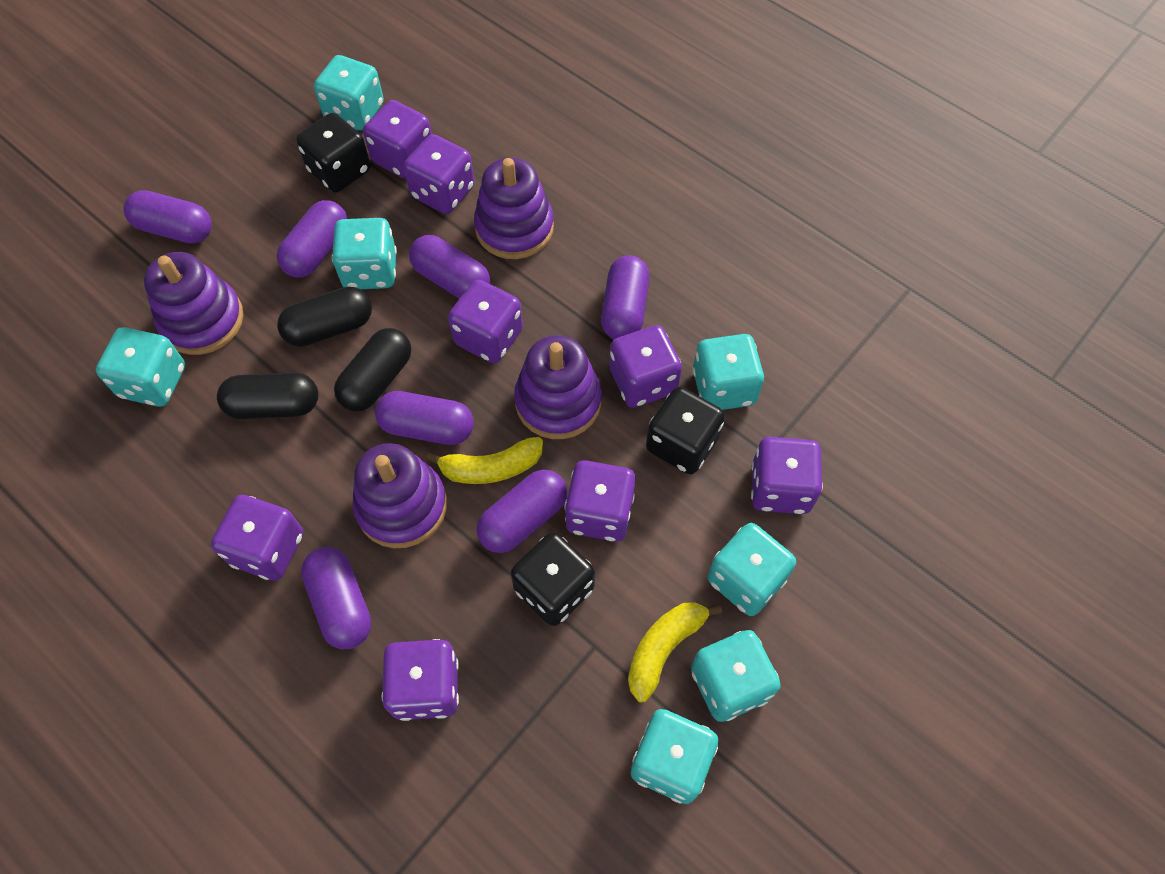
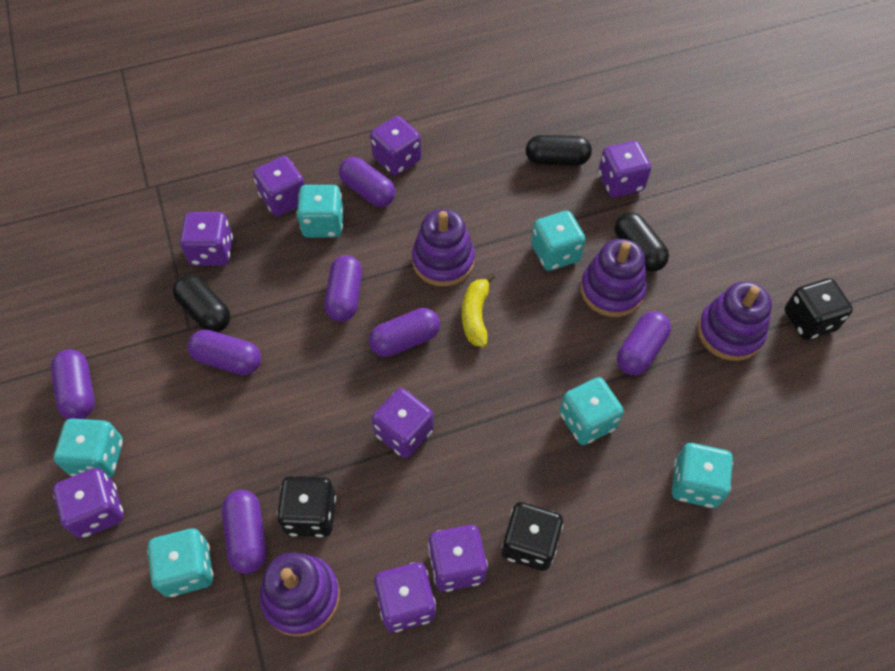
turquoise dice: 7 -> 6
yellow banana: 2 -> 1

